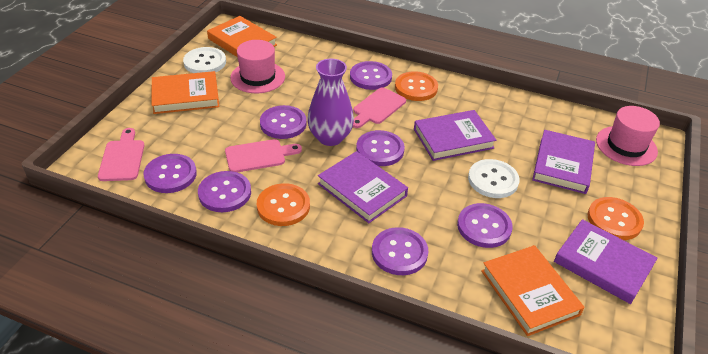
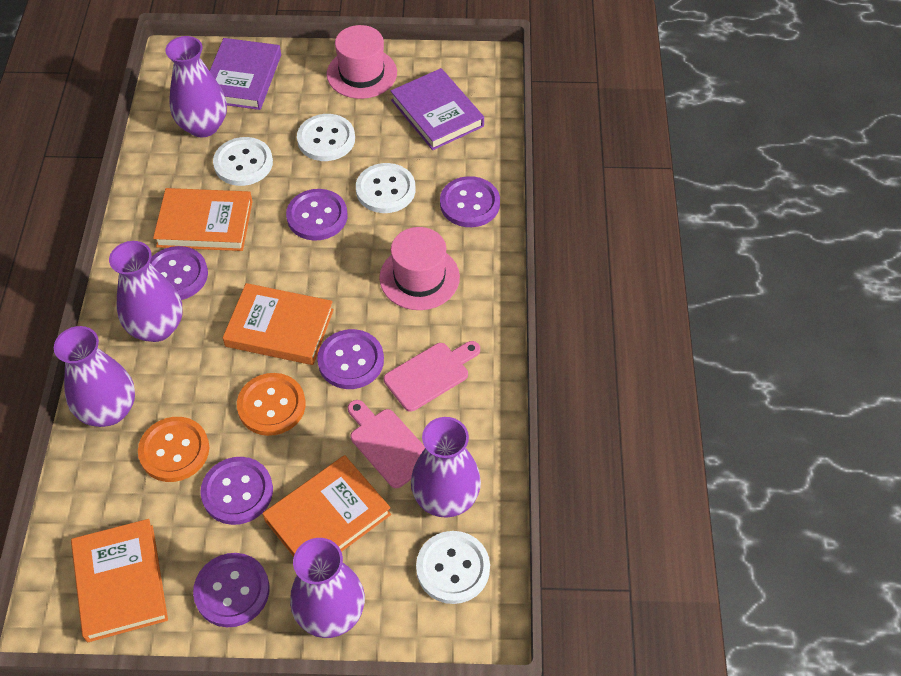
orange book: 3 -> 4
orange button: 3 -> 2
pink cutting board: 3 -> 2
purple book: 4 -> 2
purple button: 7 -> 6
purple vase: 1 -> 5
white button: 2 -> 4

